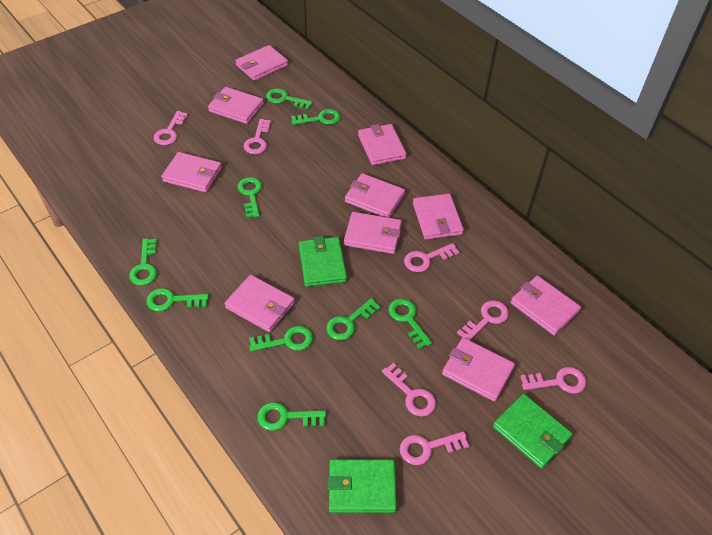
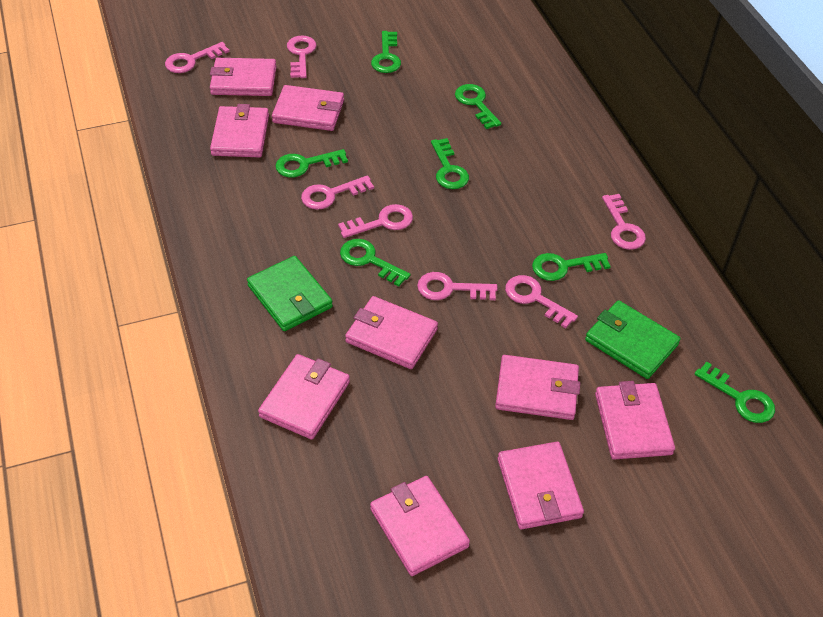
green key: 9 -> 7
green wallet: 3 -> 2
pink wallet: 10 -> 9

